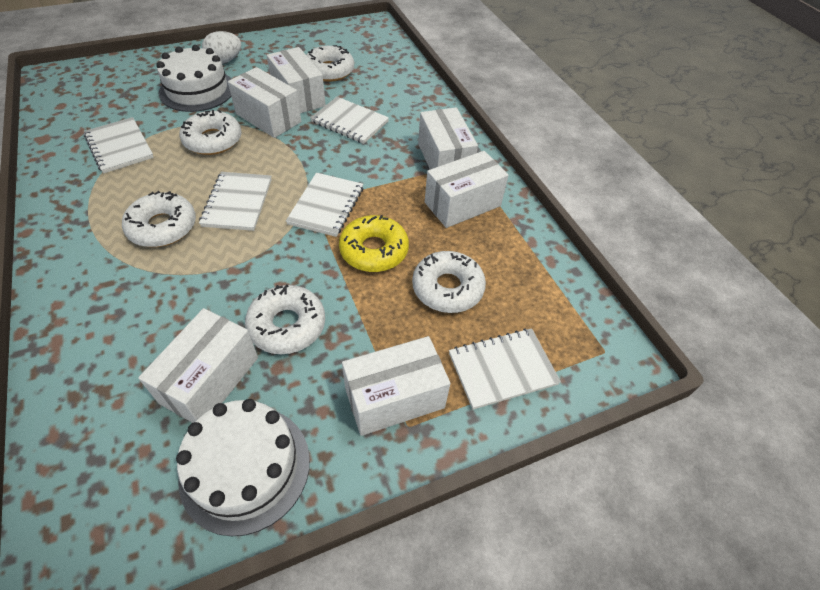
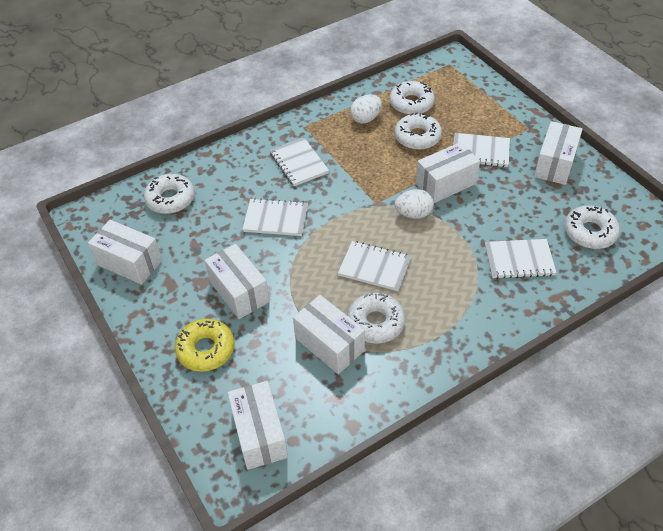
white cake: 2 -> 0
white egg: 1 -> 2

